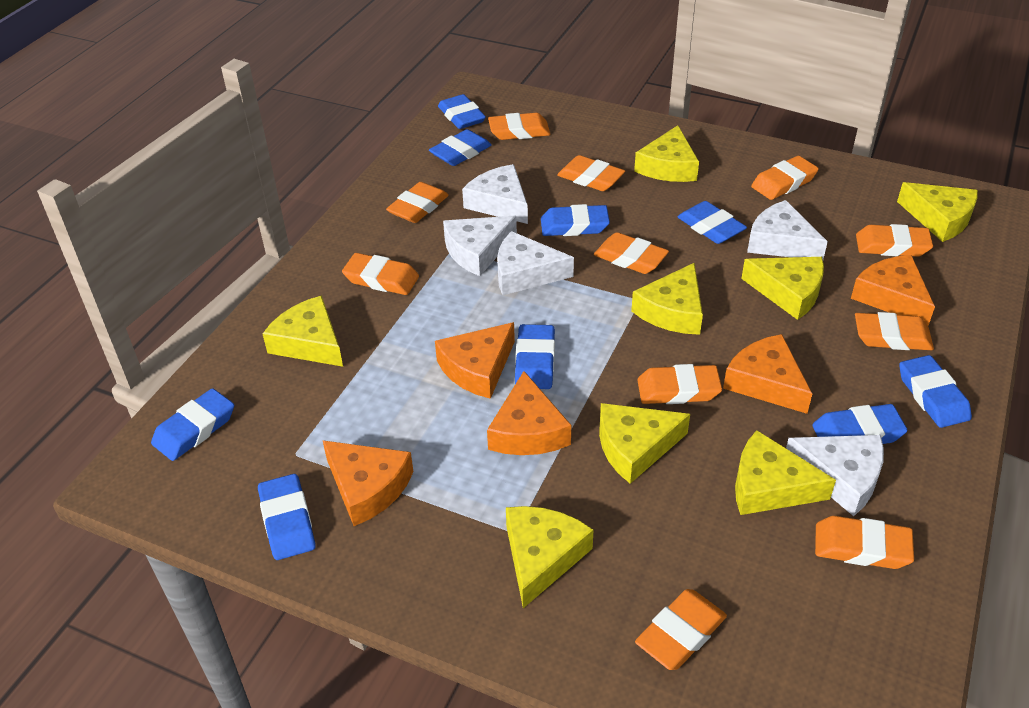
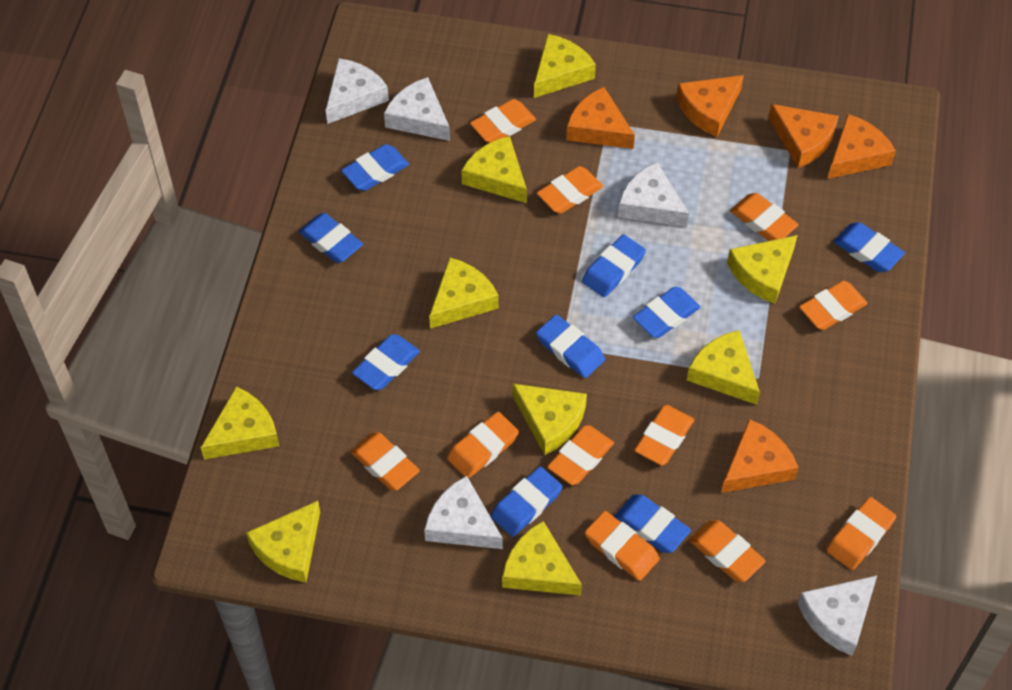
yellow cheese: 8 -> 9

